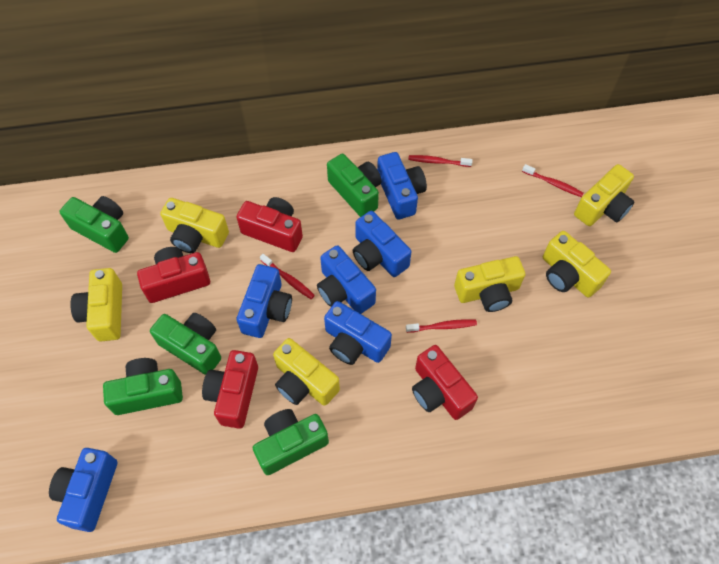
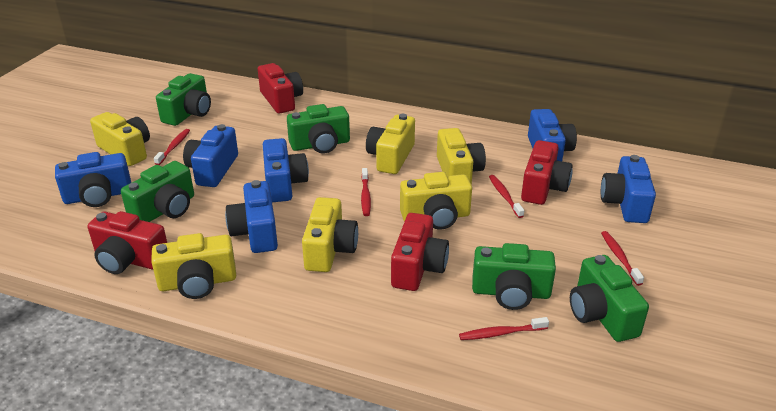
red toothbrush: 4 -> 5

